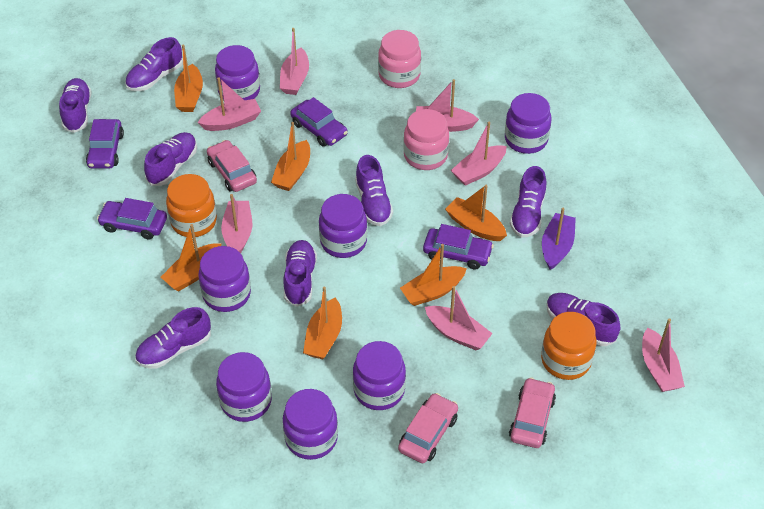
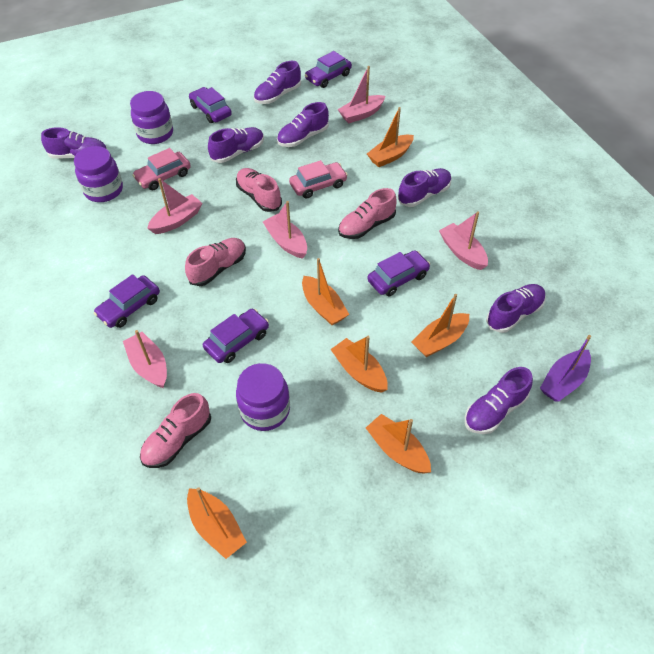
orange jar: 2 -> 0
pink boat: 7 -> 5
pink car: 3 -> 2
pink jar: 2 -> 0
pink shoe: 0 -> 4
purple car: 4 -> 5
purple jar: 7 -> 3
purple shoe: 8 -> 7

